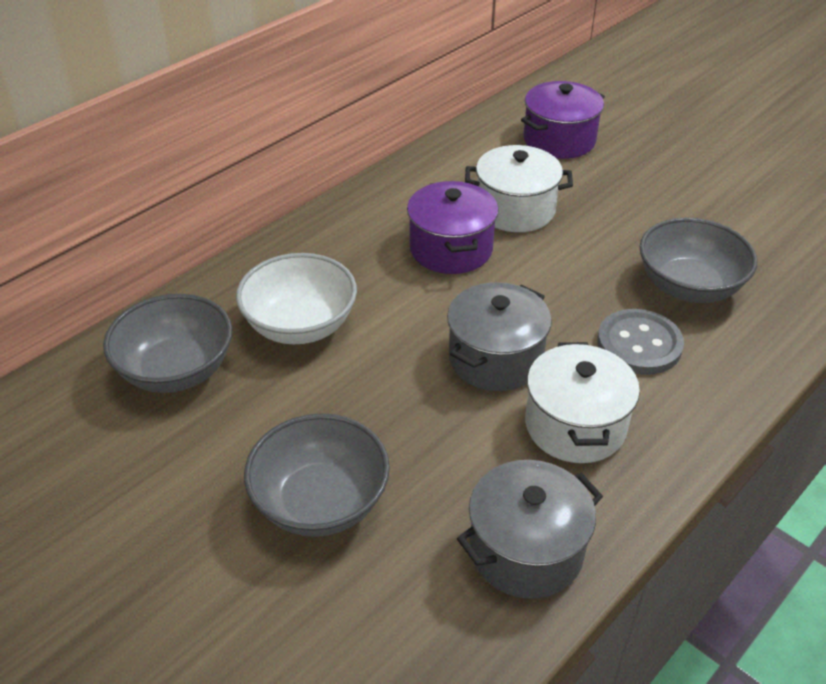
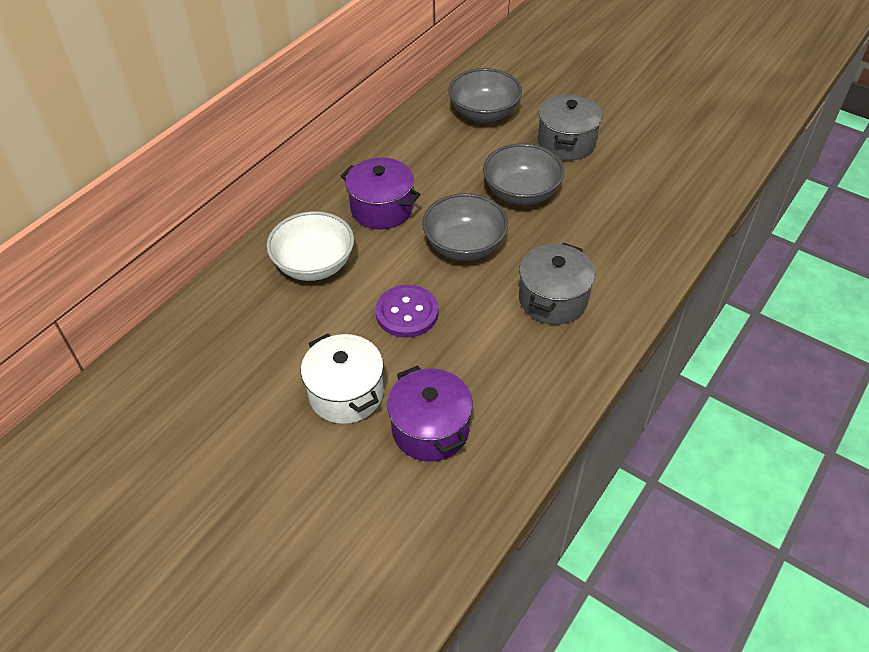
grey button: 1 -> 0
purple button: 0 -> 1
white pot: 2 -> 1

